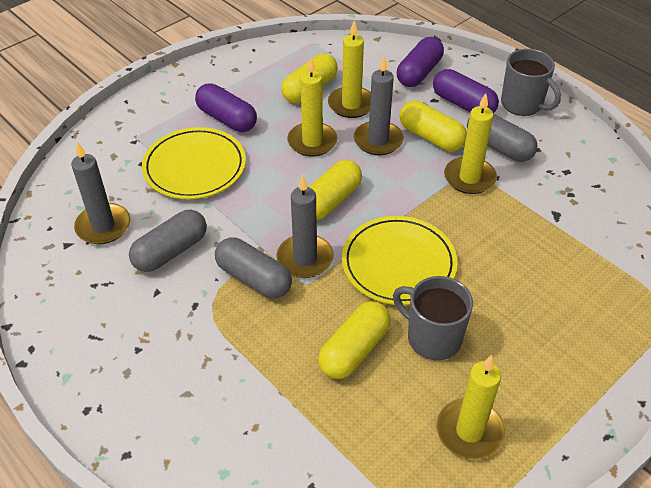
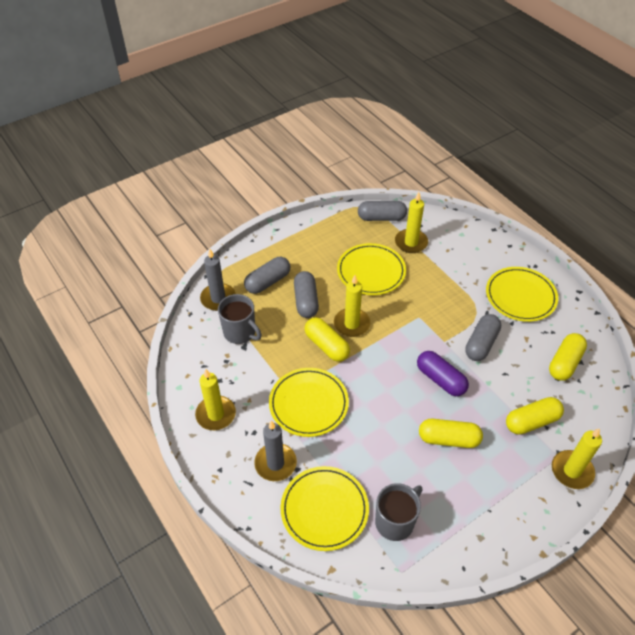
grey candle: 3 -> 2
grey capsule: 3 -> 4
purple capsule: 3 -> 1
yellow plate: 2 -> 4

